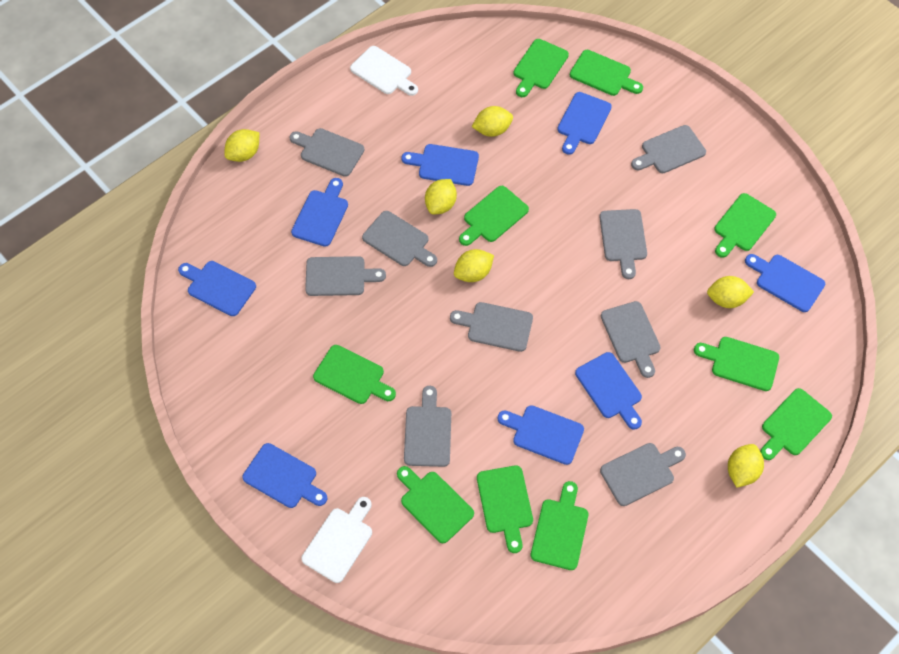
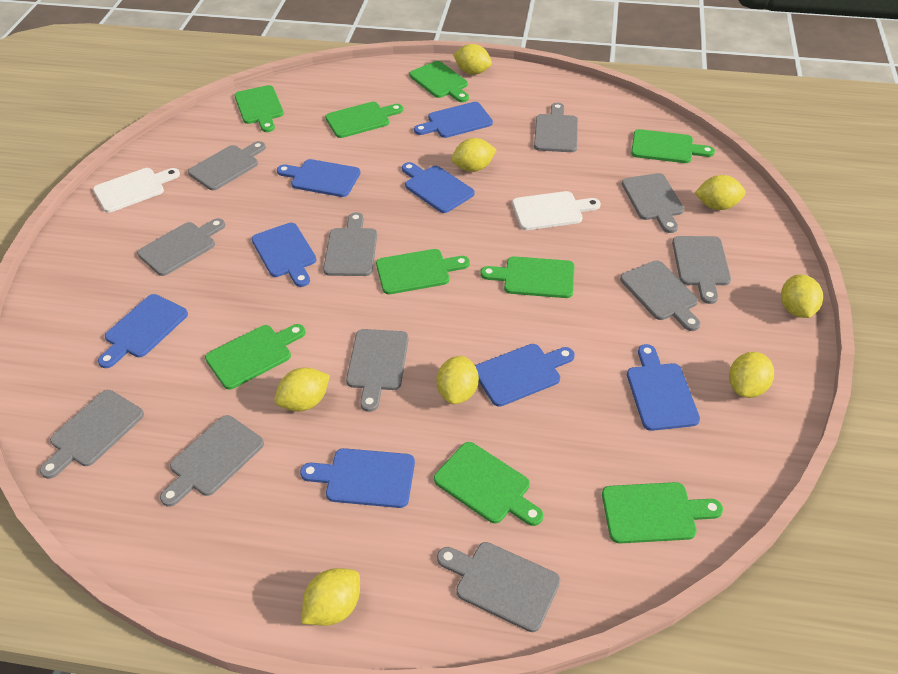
green cutting board: 10 -> 9
grey cutting board: 9 -> 11
yellow lemon: 6 -> 8

